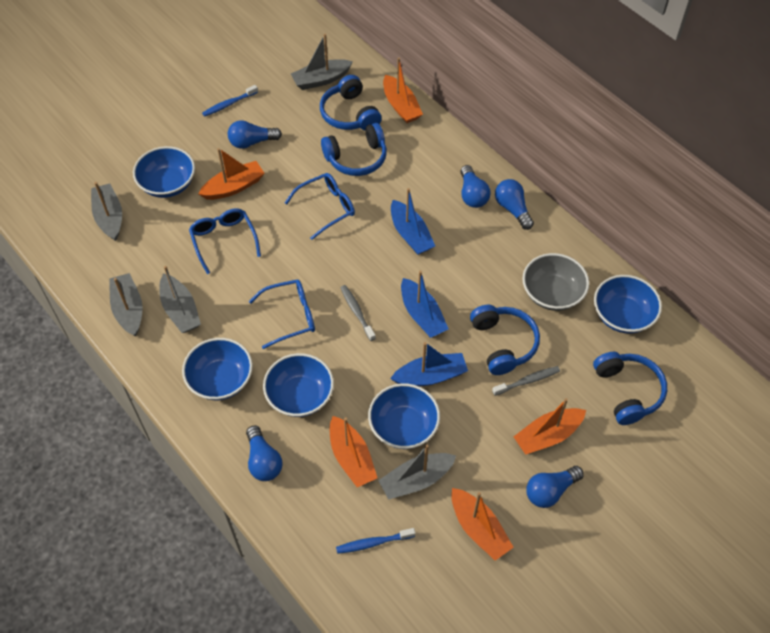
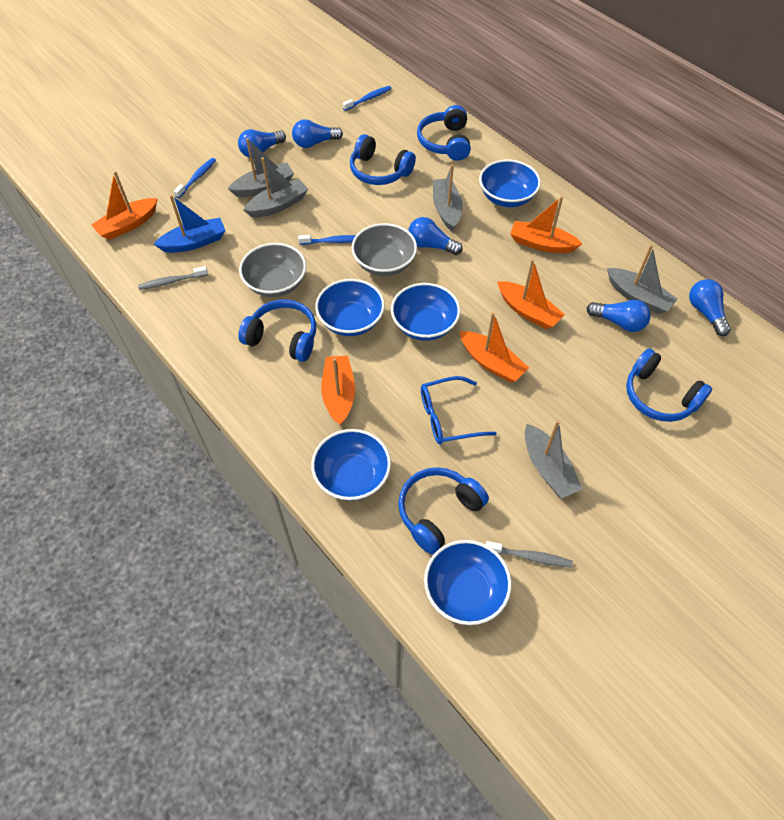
blue boat: 3 -> 1
blue glasses: 3 -> 1
blue headphones: 4 -> 5
blue toothbrush: 2 -> 3
grey bowl: 1 -> 2

